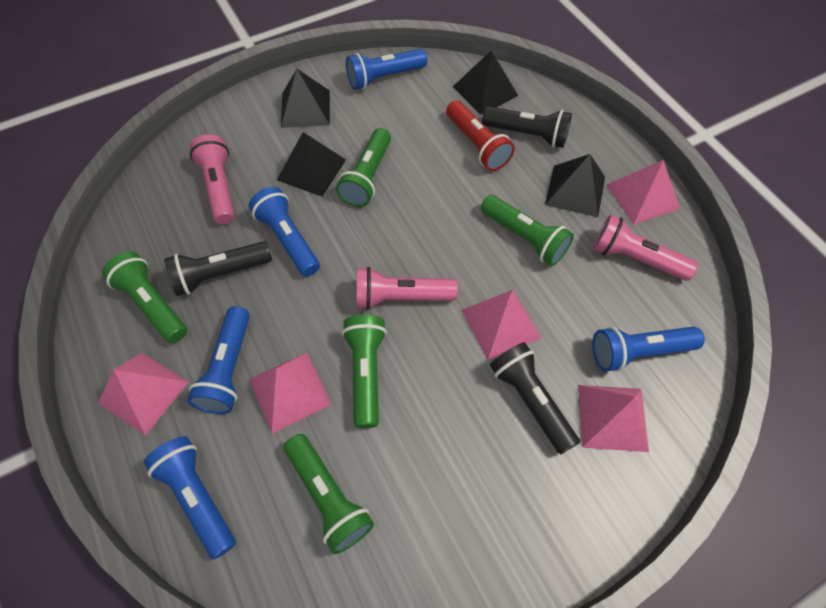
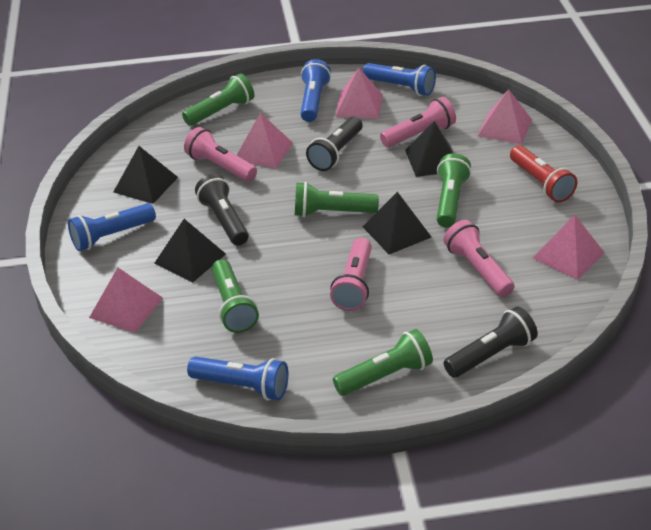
blue flashlight: 5 -> 4
pink flashlight: 3 -> 4

